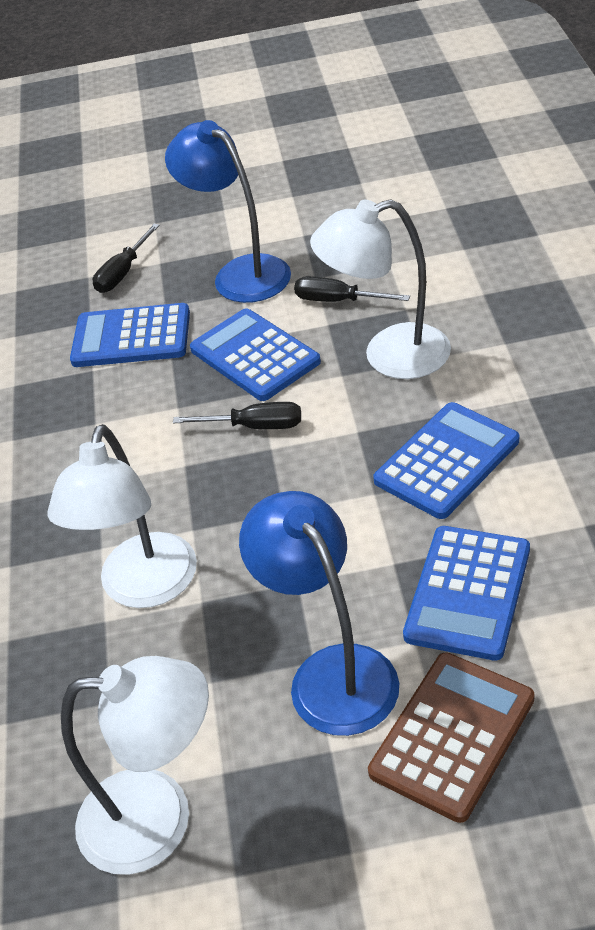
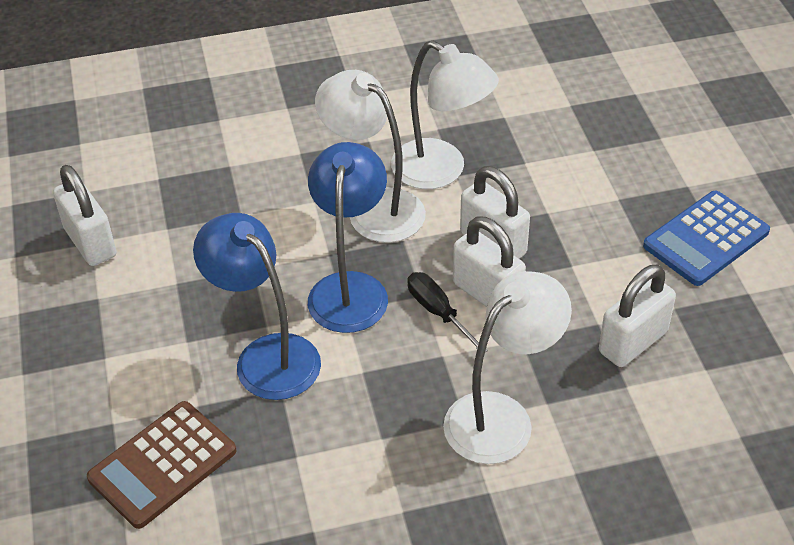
black screwdriver: 3 -> 1
blue calculator: 4 -> 1
white padlock: 0 -> 4

